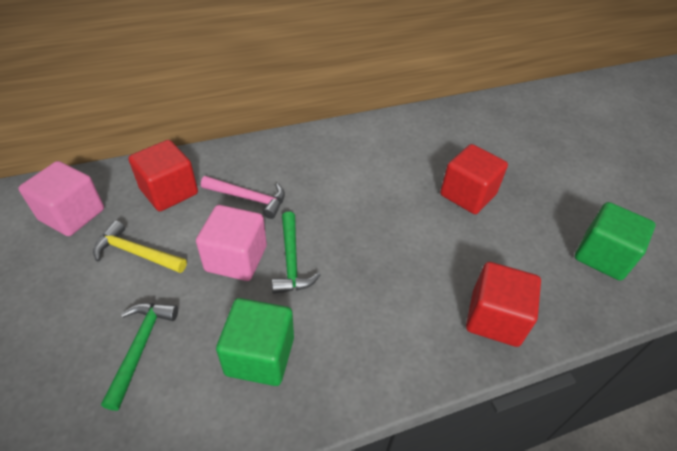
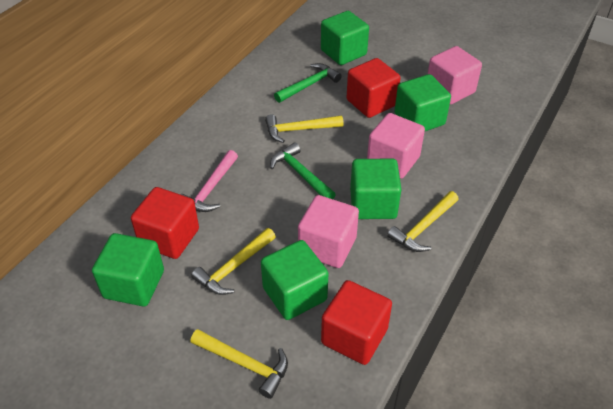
green cube: 2 -> 5
pink cube: 2 -> 3
yellow hammer: 1 -> 4

